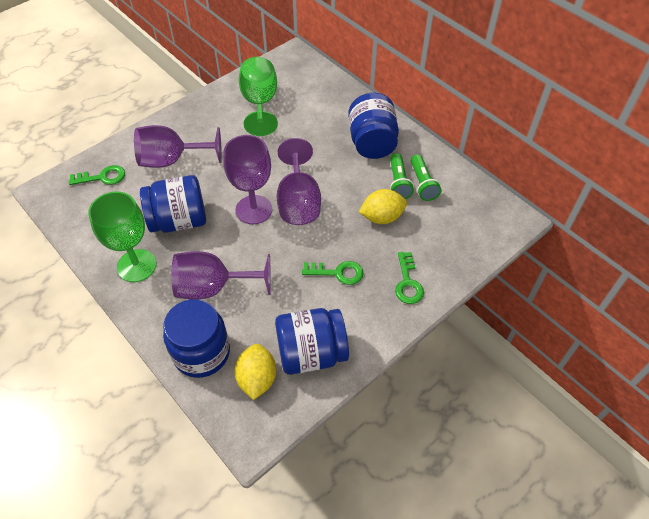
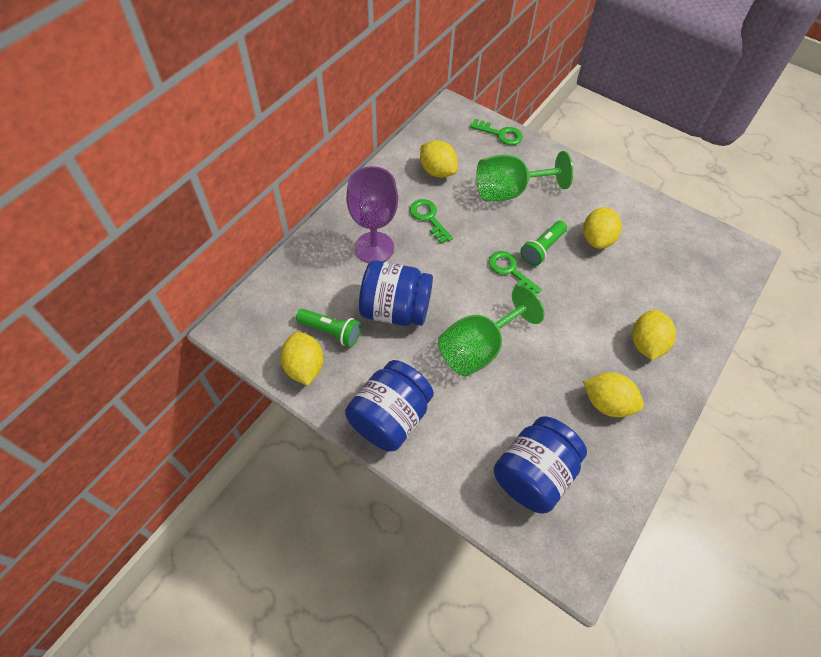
blue jar: 4 -> 3
purple goblet: 4 -> 1
yellow lemon: 2 -> 5

